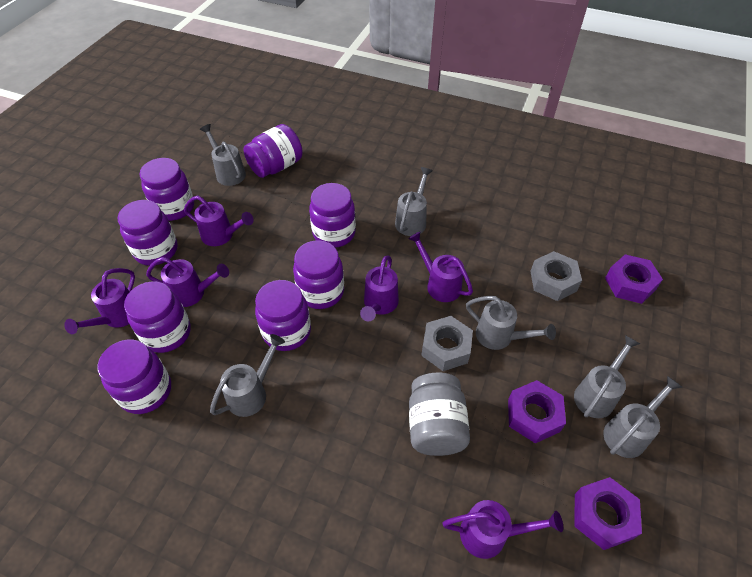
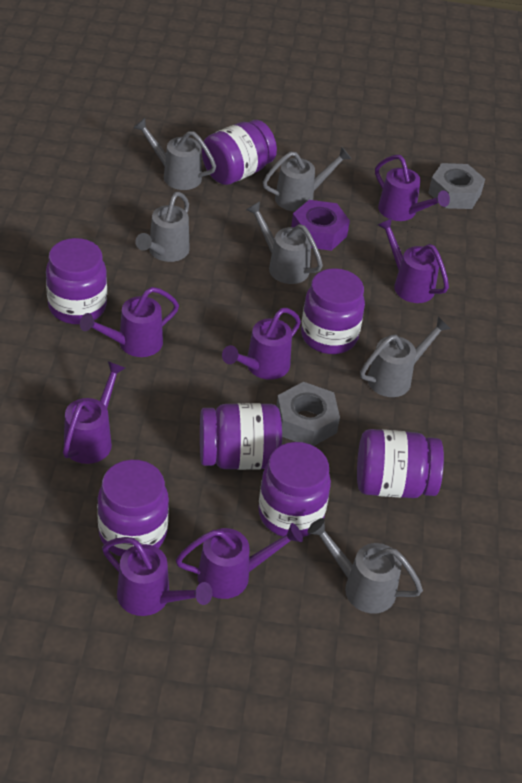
grey jar: 1 -> 0
purple jar: 8 -> 7
purple nut: 3 -> 1
purple watering can: 6 -> 7

